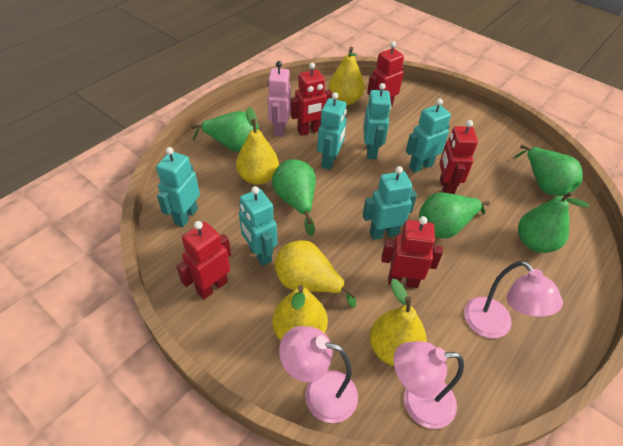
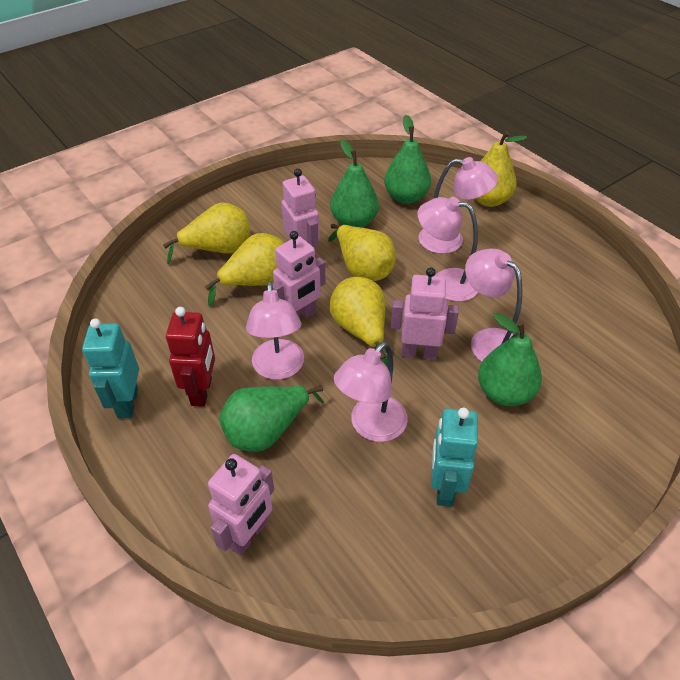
green pear: 5 -> 4
pink lamp: 3 -> 5
pink robot: 1 -> 4
red robot: 5 -> 1
turquoise robot: 6 -> 2

